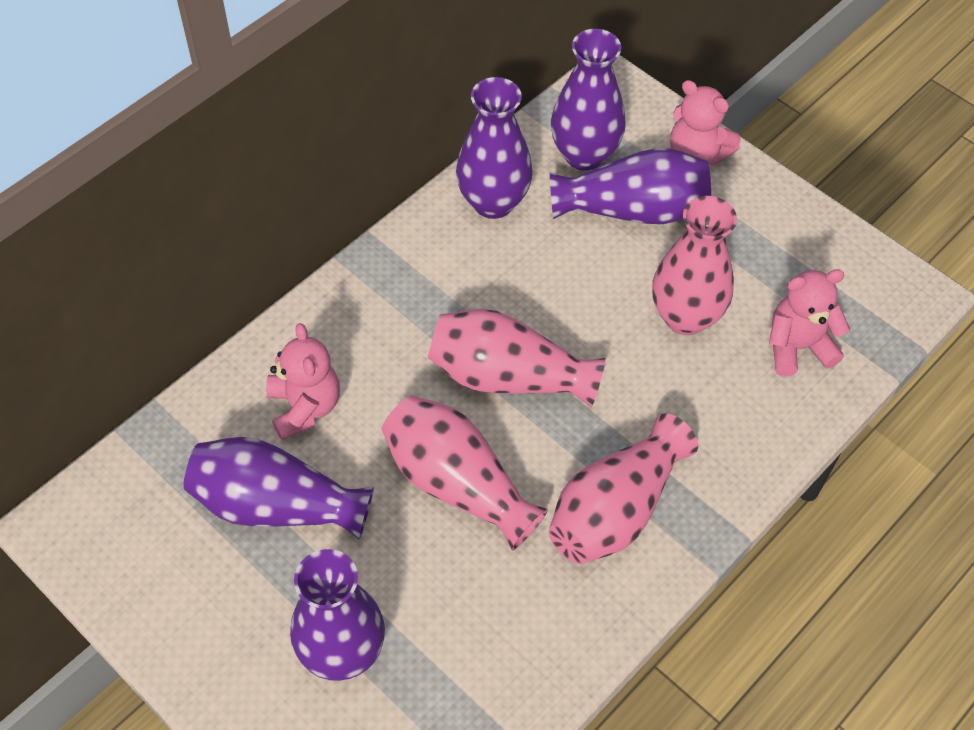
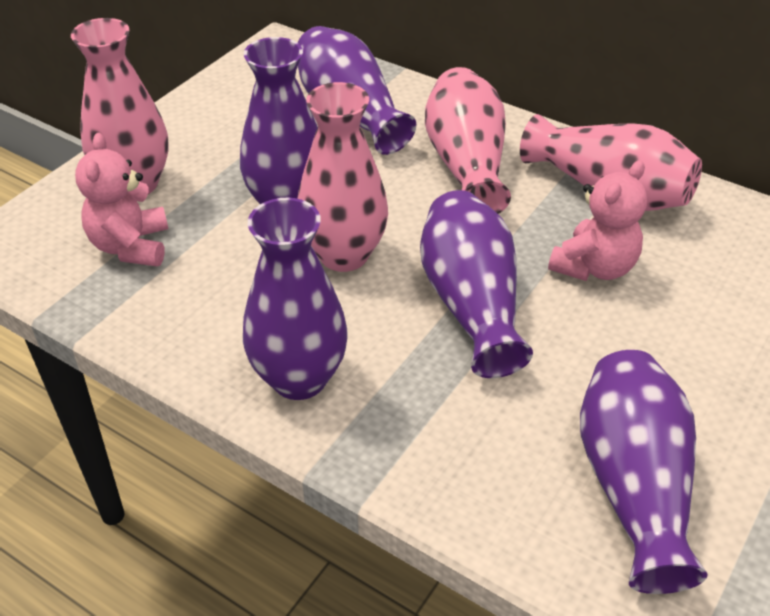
pink teddy bear: 3 -> 2

